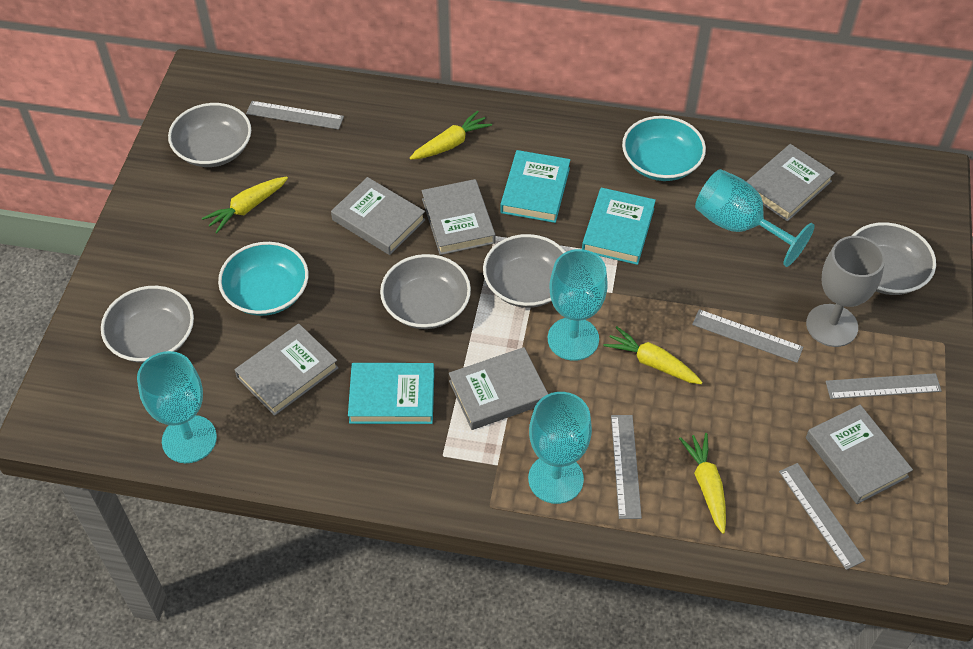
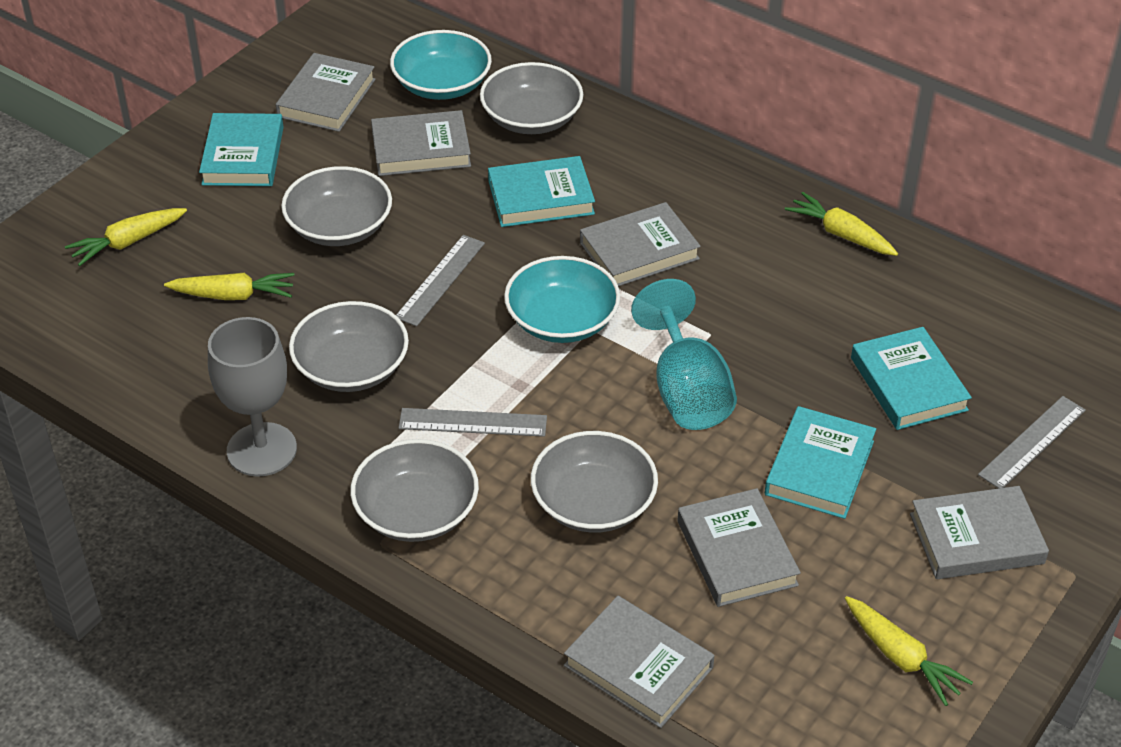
grey ruler: 5 -> 3
turquoise book: 3 -> 4
turquoise goblet: 4 -> 1

